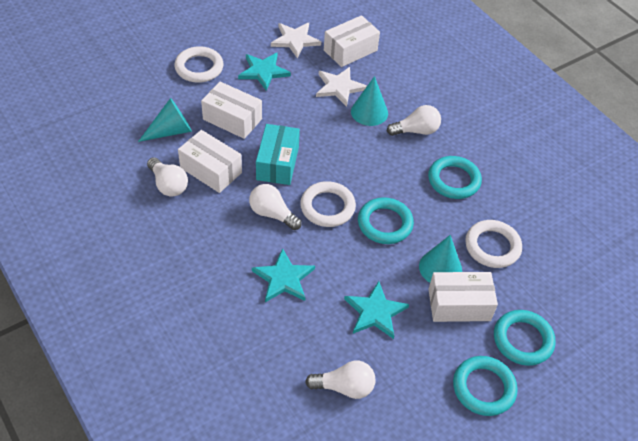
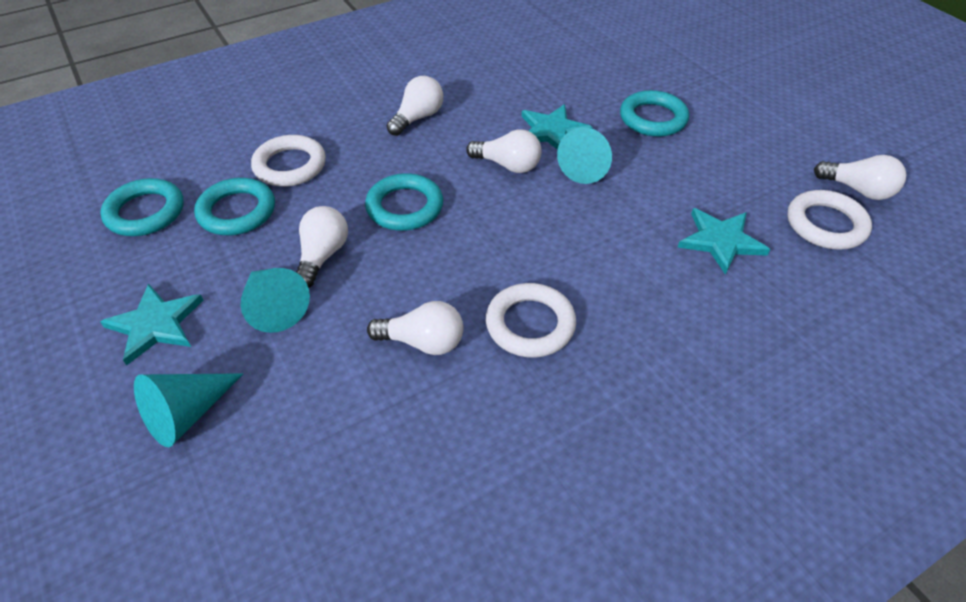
turquoise box: 1 -> 0
white box: 4 -> 0
white light bulb: 4 -> 5
white star: 2 -> 0

